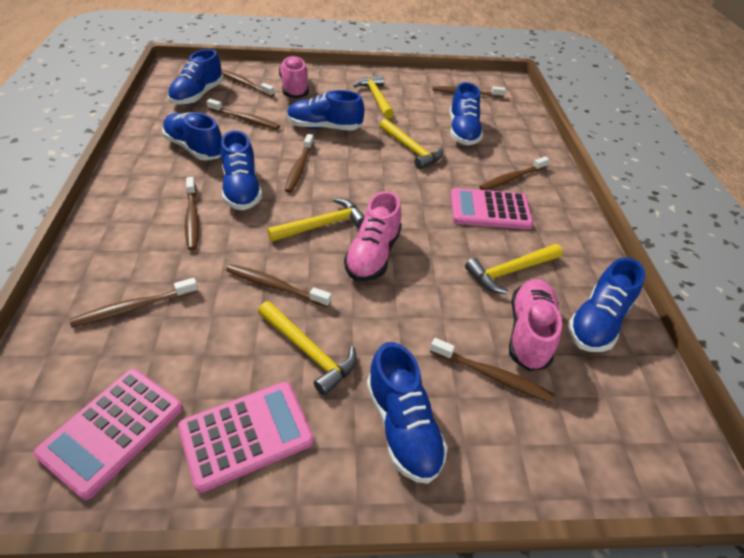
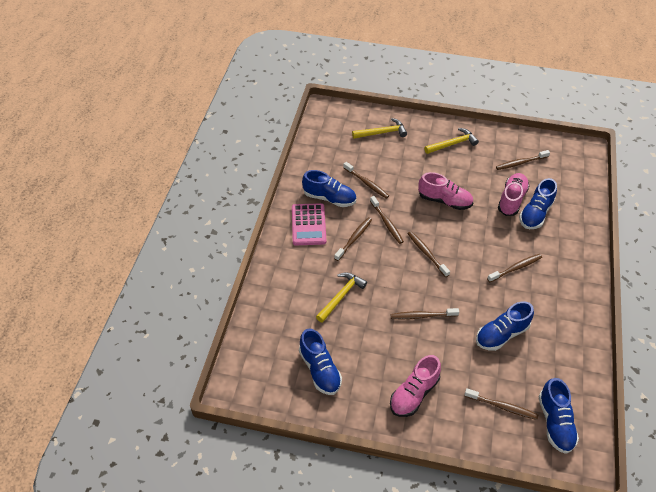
blue shoe: 7 -> 5
brown toothbrush: 9 -> 8
pink calculator: 3 -> 1
yellow hammer: 5 -> 3

